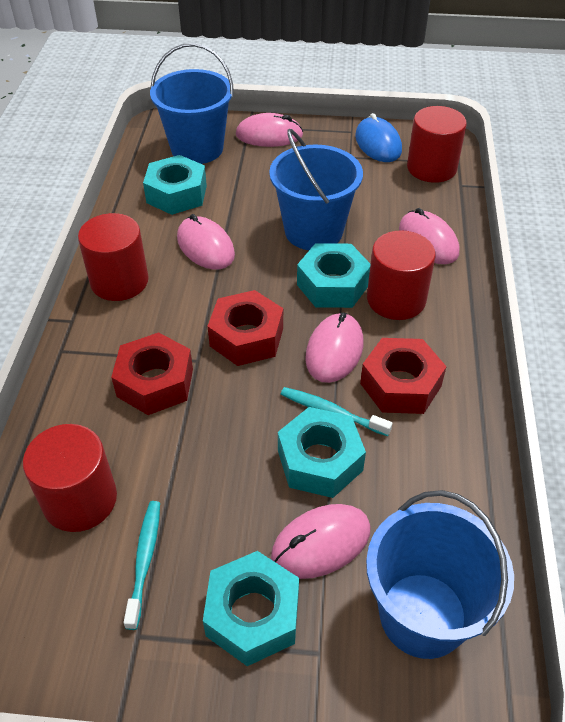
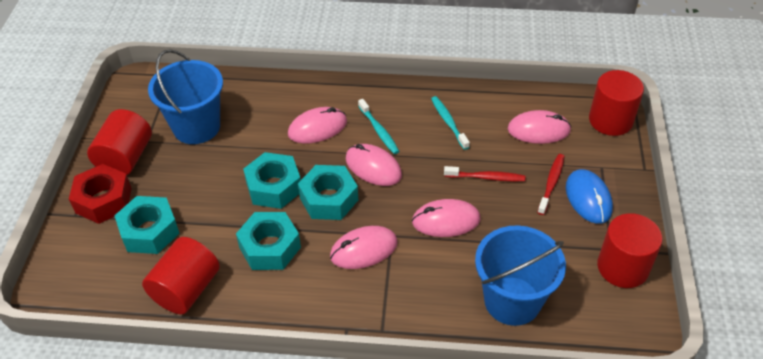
blue bucket: 3 -> 2
red nut: 3 -> 1
red toothbrush: 0 -> 2

